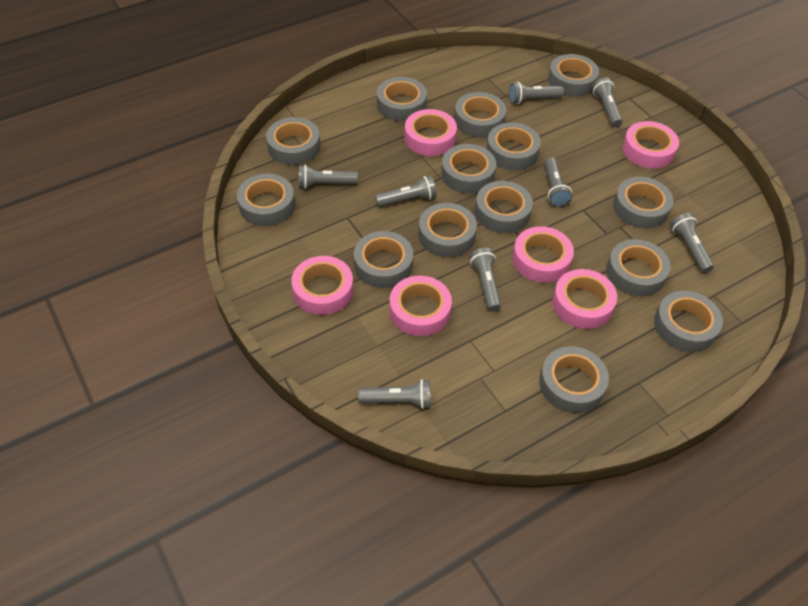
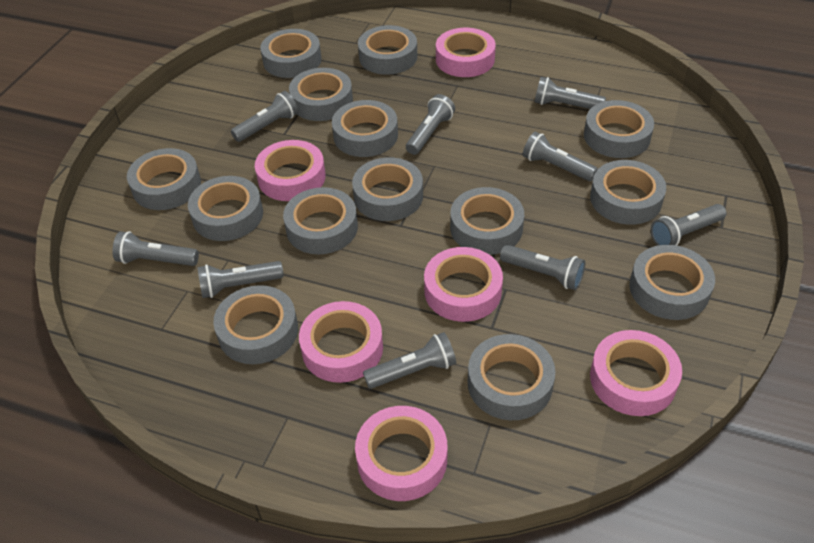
grey flashlight: 8 -> 9

